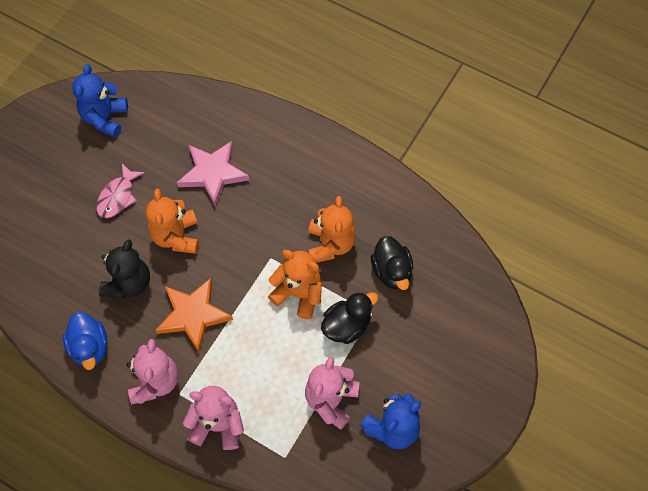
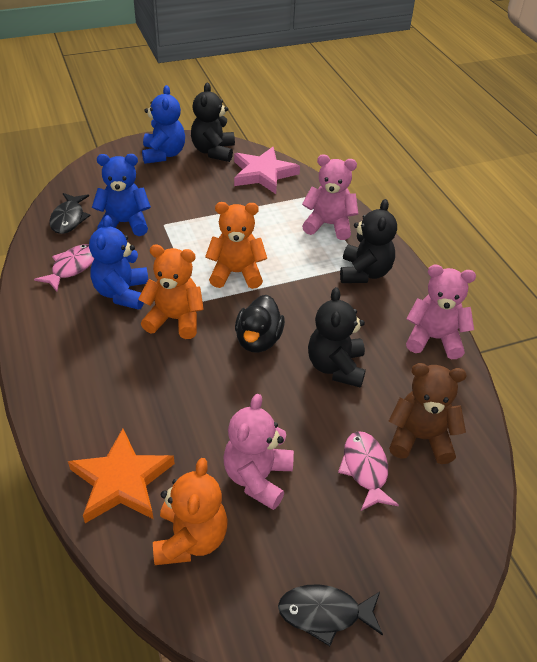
black duck: 2 -> 1
black fish: 0 -> 2
black teddy bear: 1 -> 3
blue duck: 1 -> 0
blue teddy bear: 2 -> 3
brown teddy bear: 0 -> 1
pink fish: 1 -> 2

